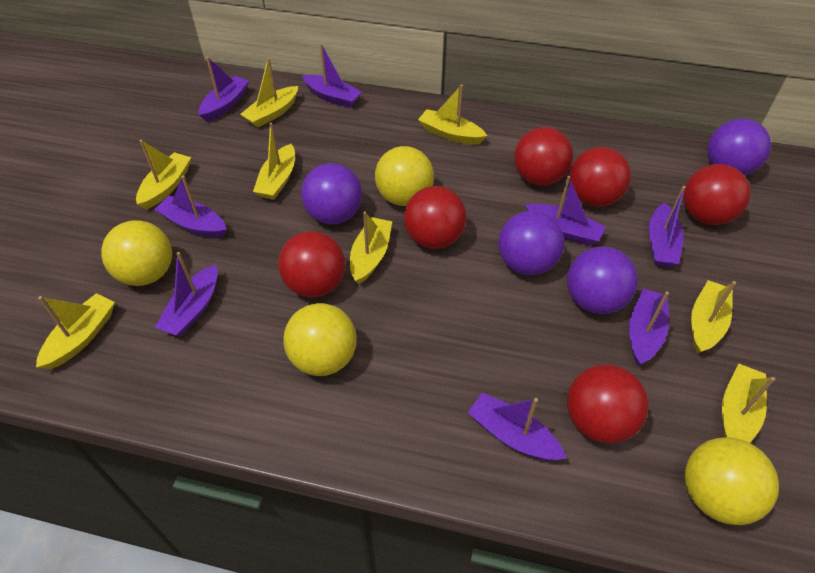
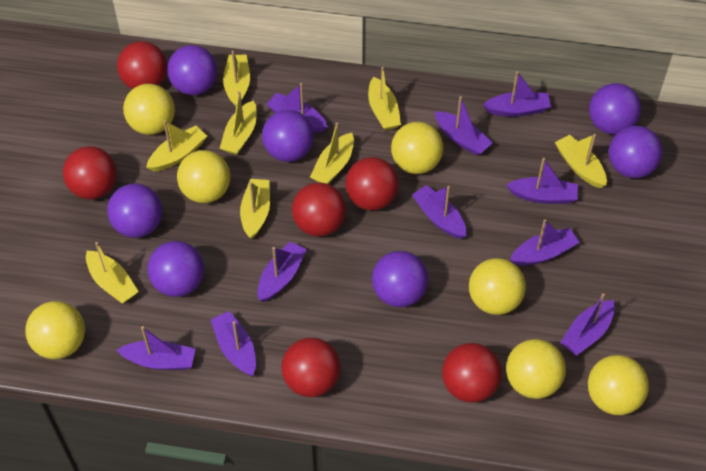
purple ball: 4 -> 7
purple boat: 8 -> 10
yellow ball: 4 -> 7

